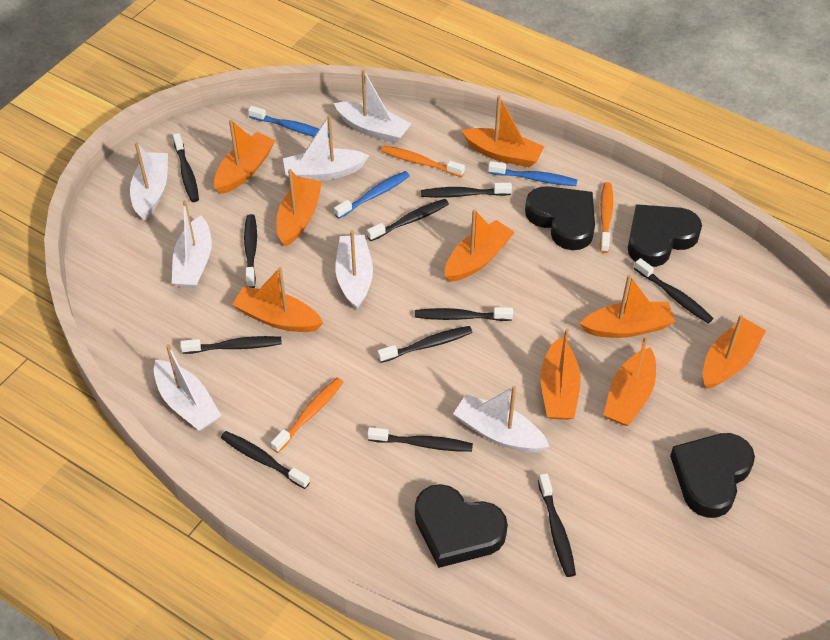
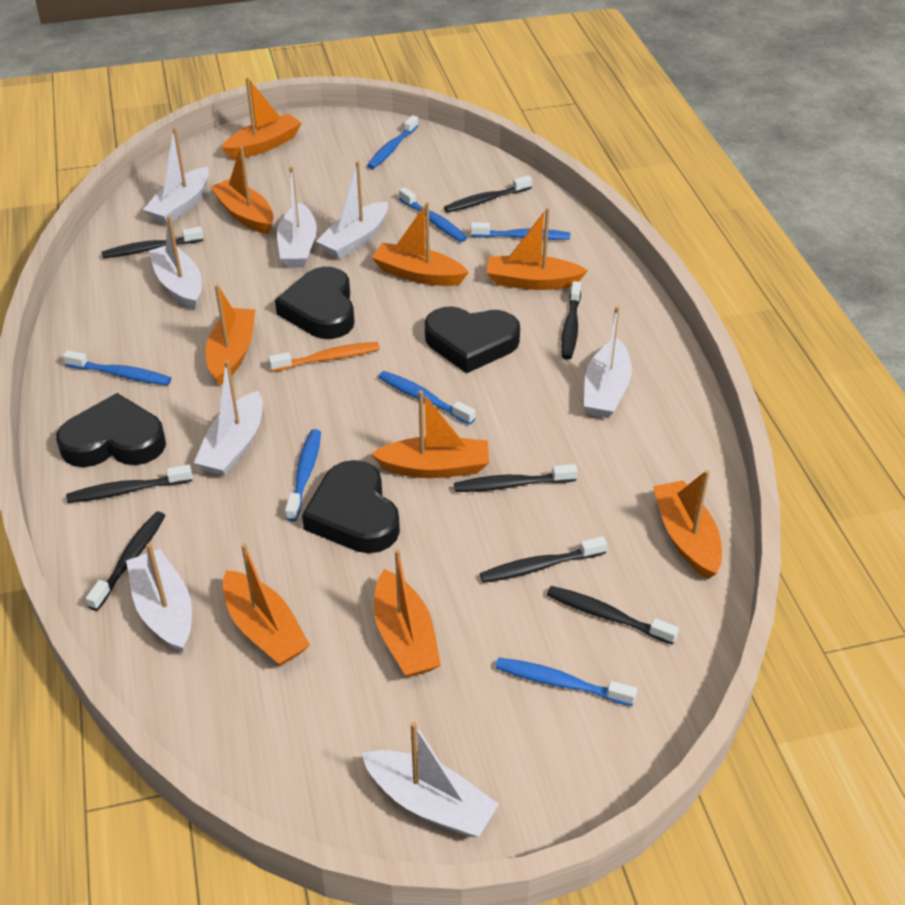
black toothbrush: 11 -> 8
blue toothbrush: 3 -> 7
orange toothbrush: 3 -> 1
white boat: 7 -> 8

